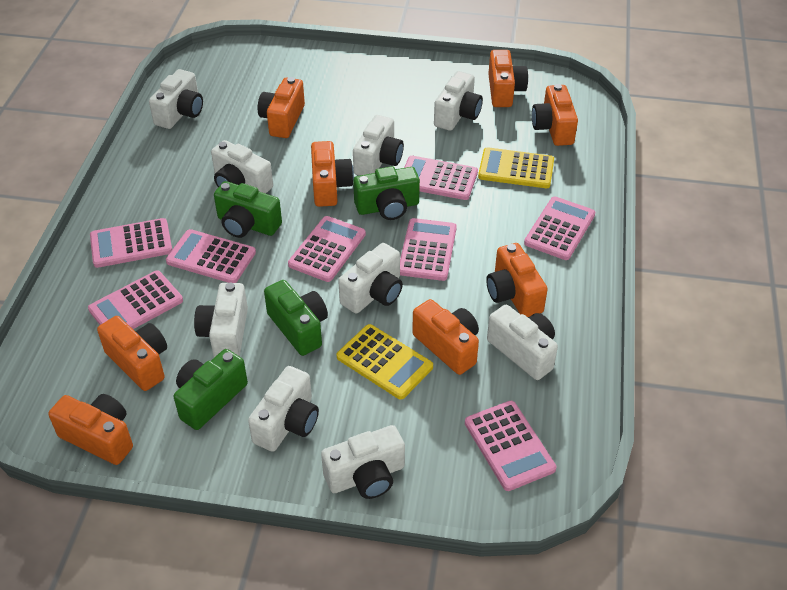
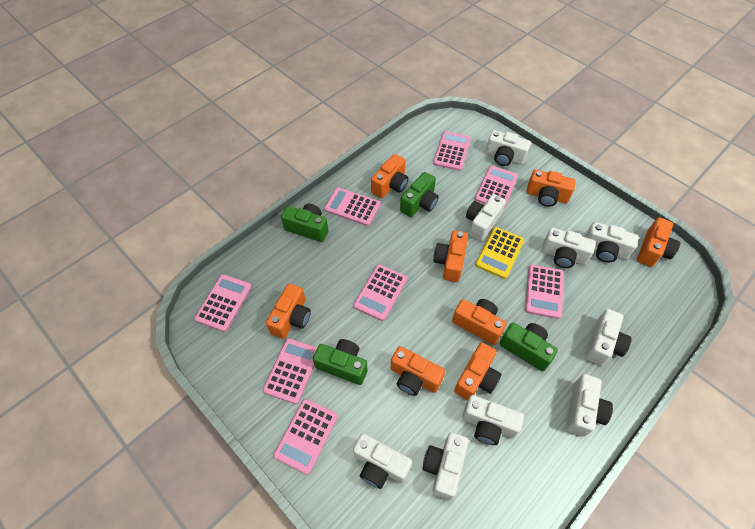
yellow calculator: 2 -> 1

